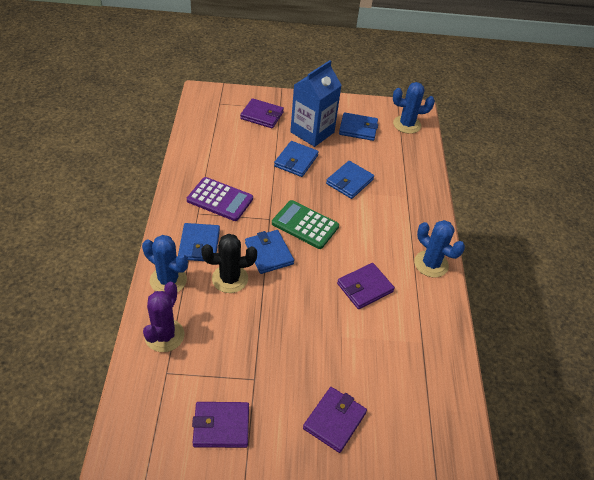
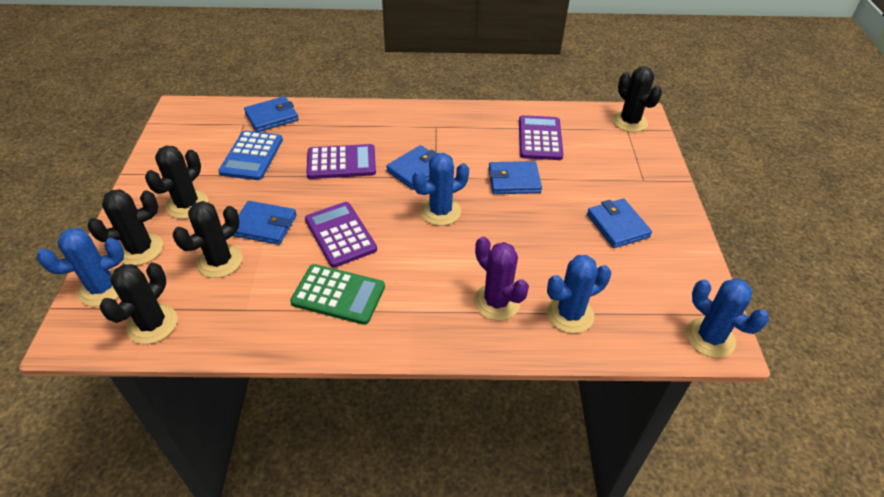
black cactus: 1 -> 5
blue cactus: 3 -> 4
blue calculator: 0 -> 1
blue carton: 1 -> 0
purple calculator: 1 -> 3
purple wallet: 4 -> 0

